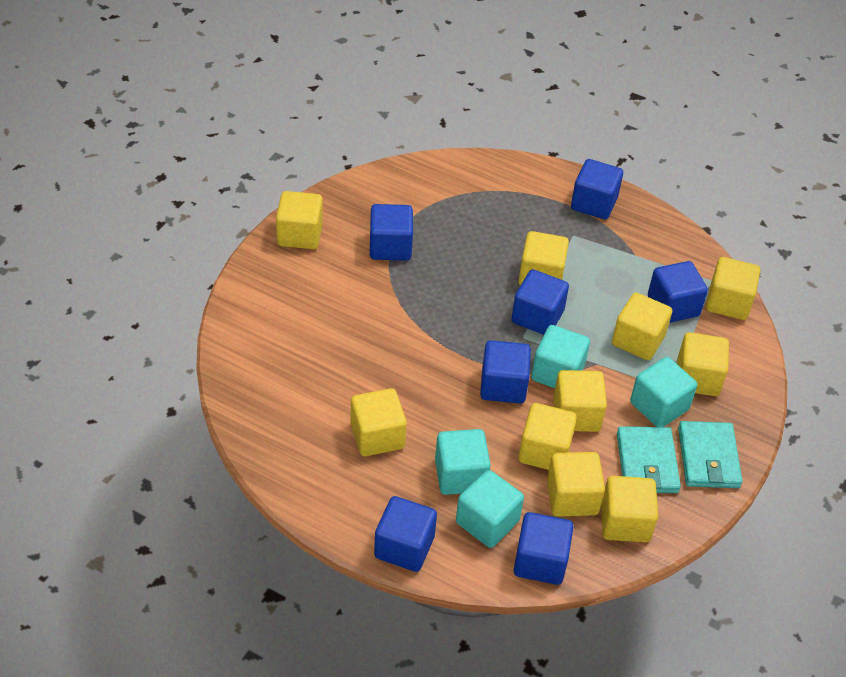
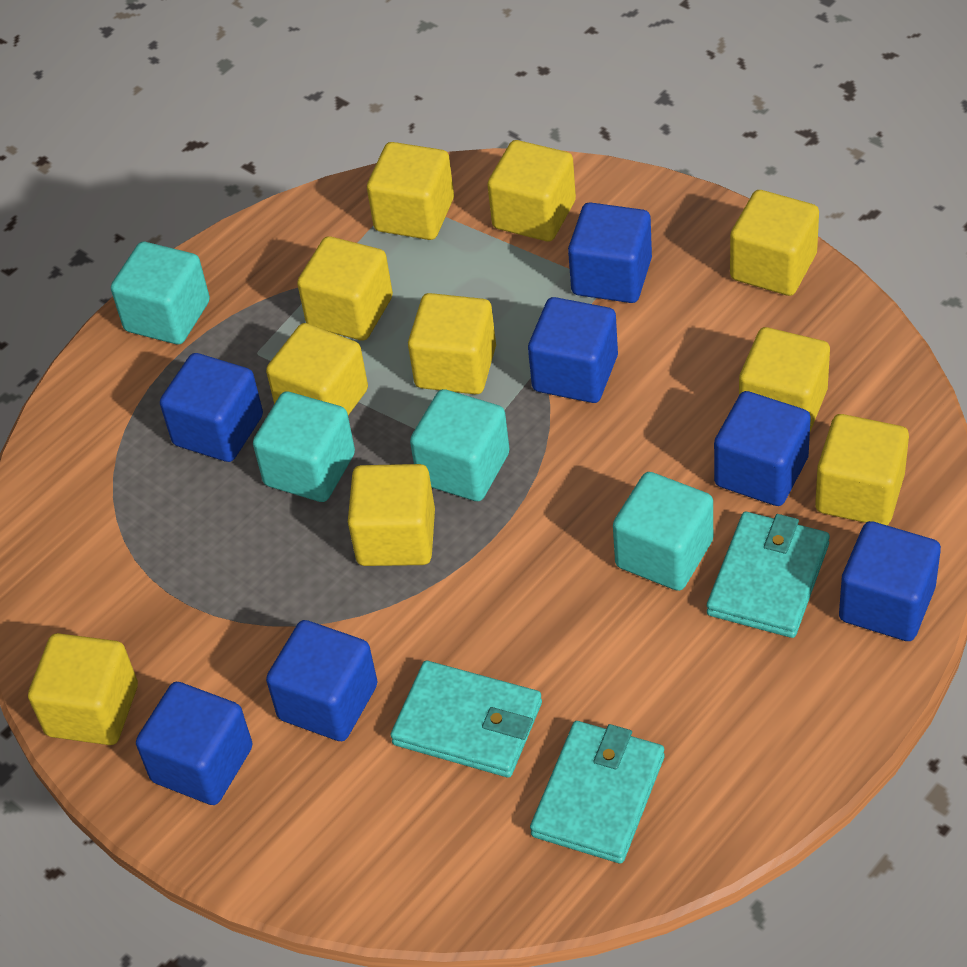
turquoise wallet: 2 -> 3

